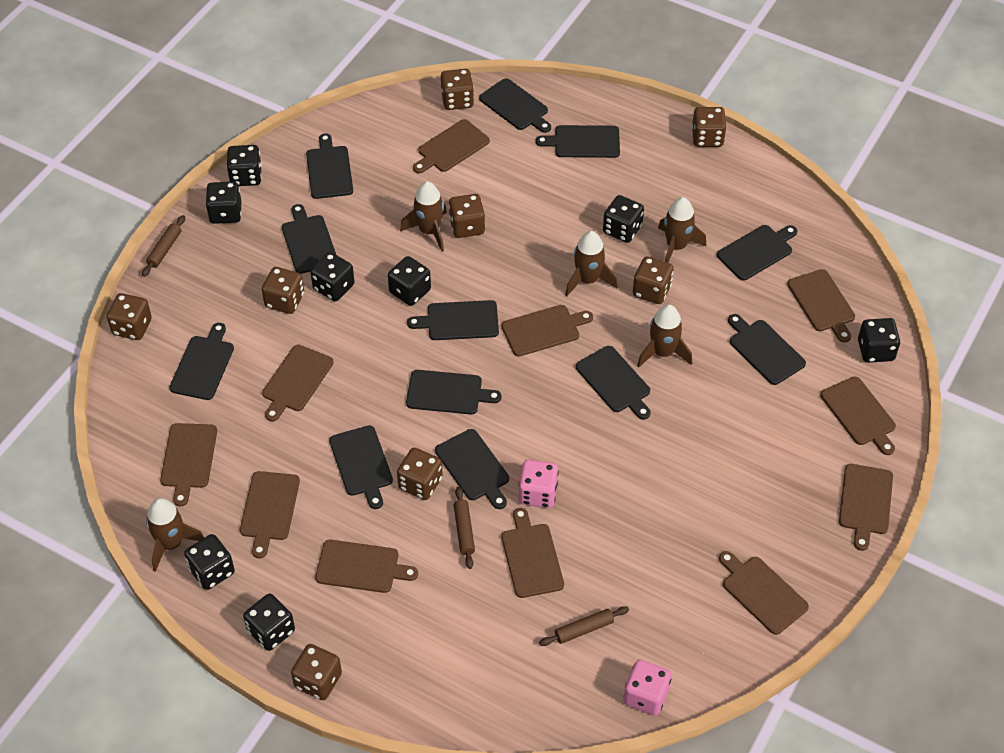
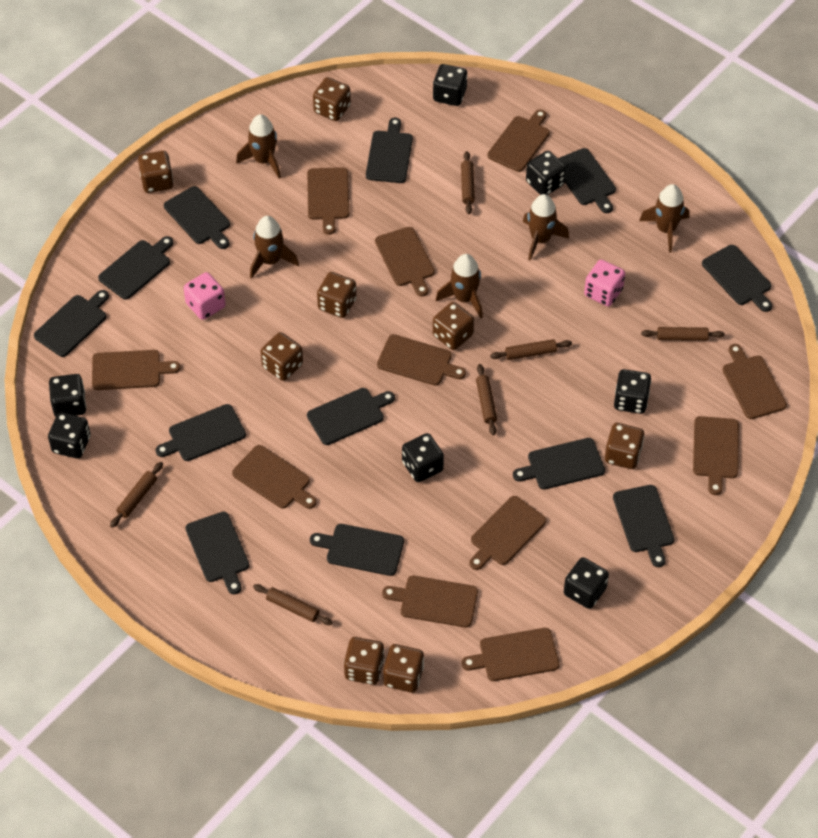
black dice: 8 -> 7
brown rolling pin: 3 -> 6

